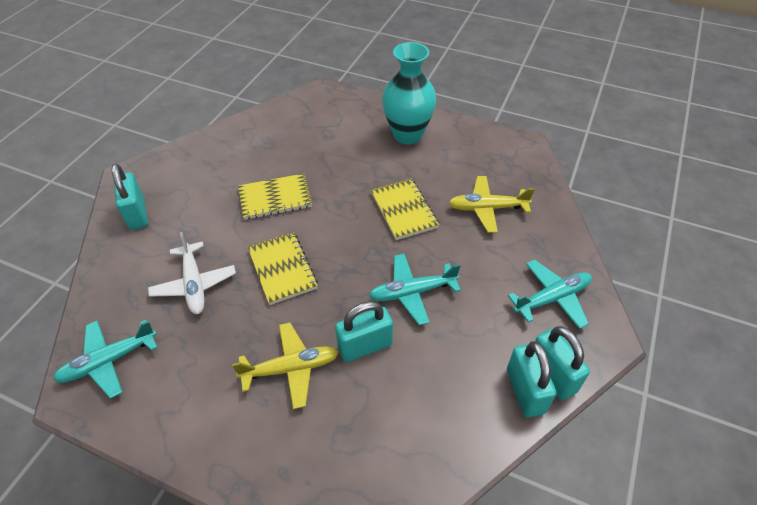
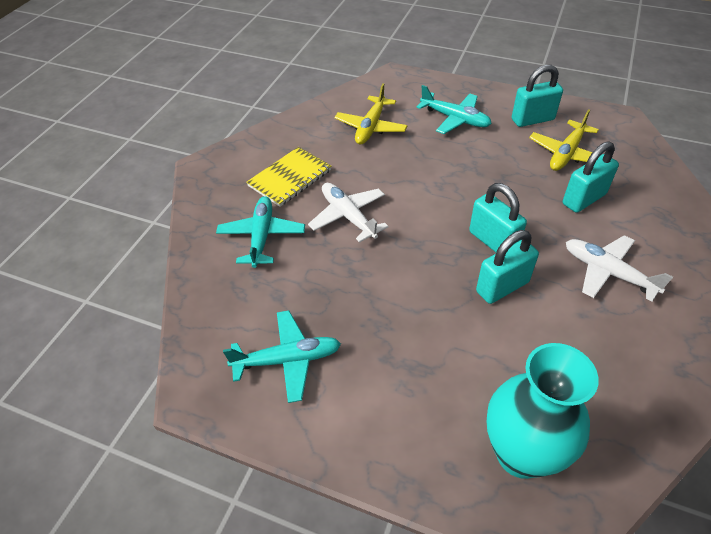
white plane: 1 -> 2
yellow notebook: 3 -> 1

